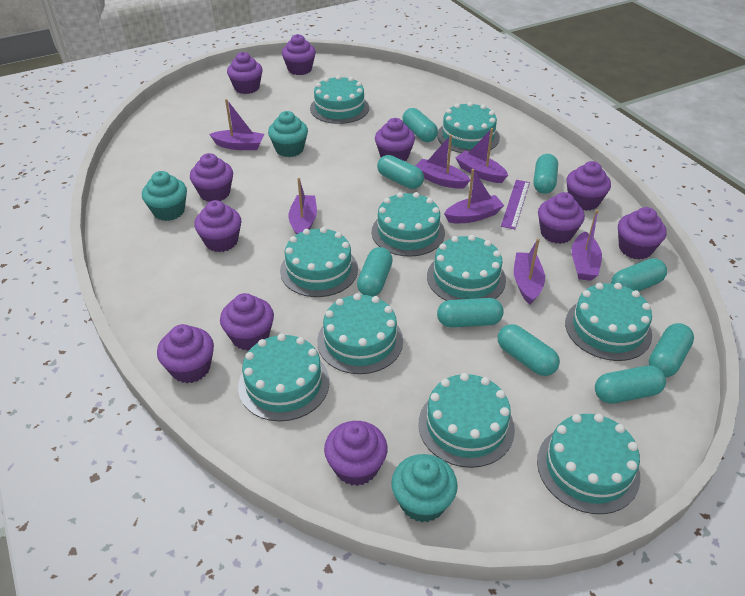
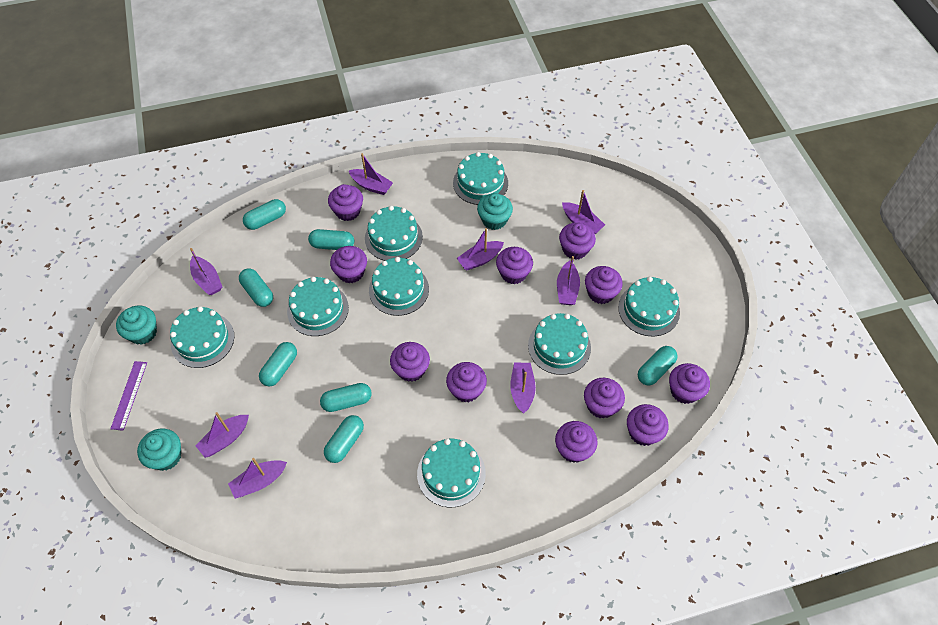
purple boat: 7 -> 8
turquoise cake: 10 -> 8
turquoise capsule: 9 -> 7

